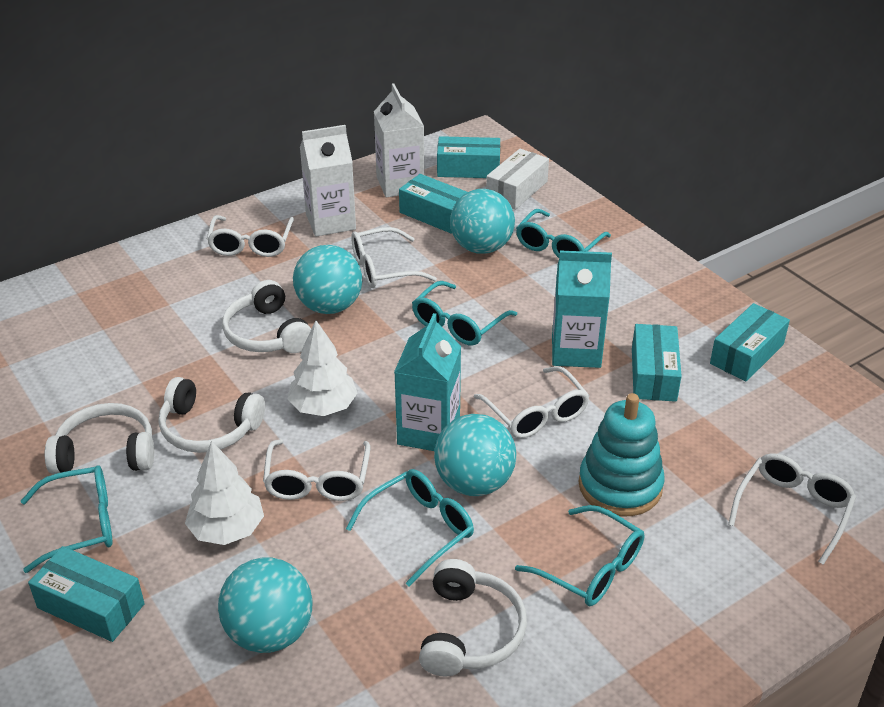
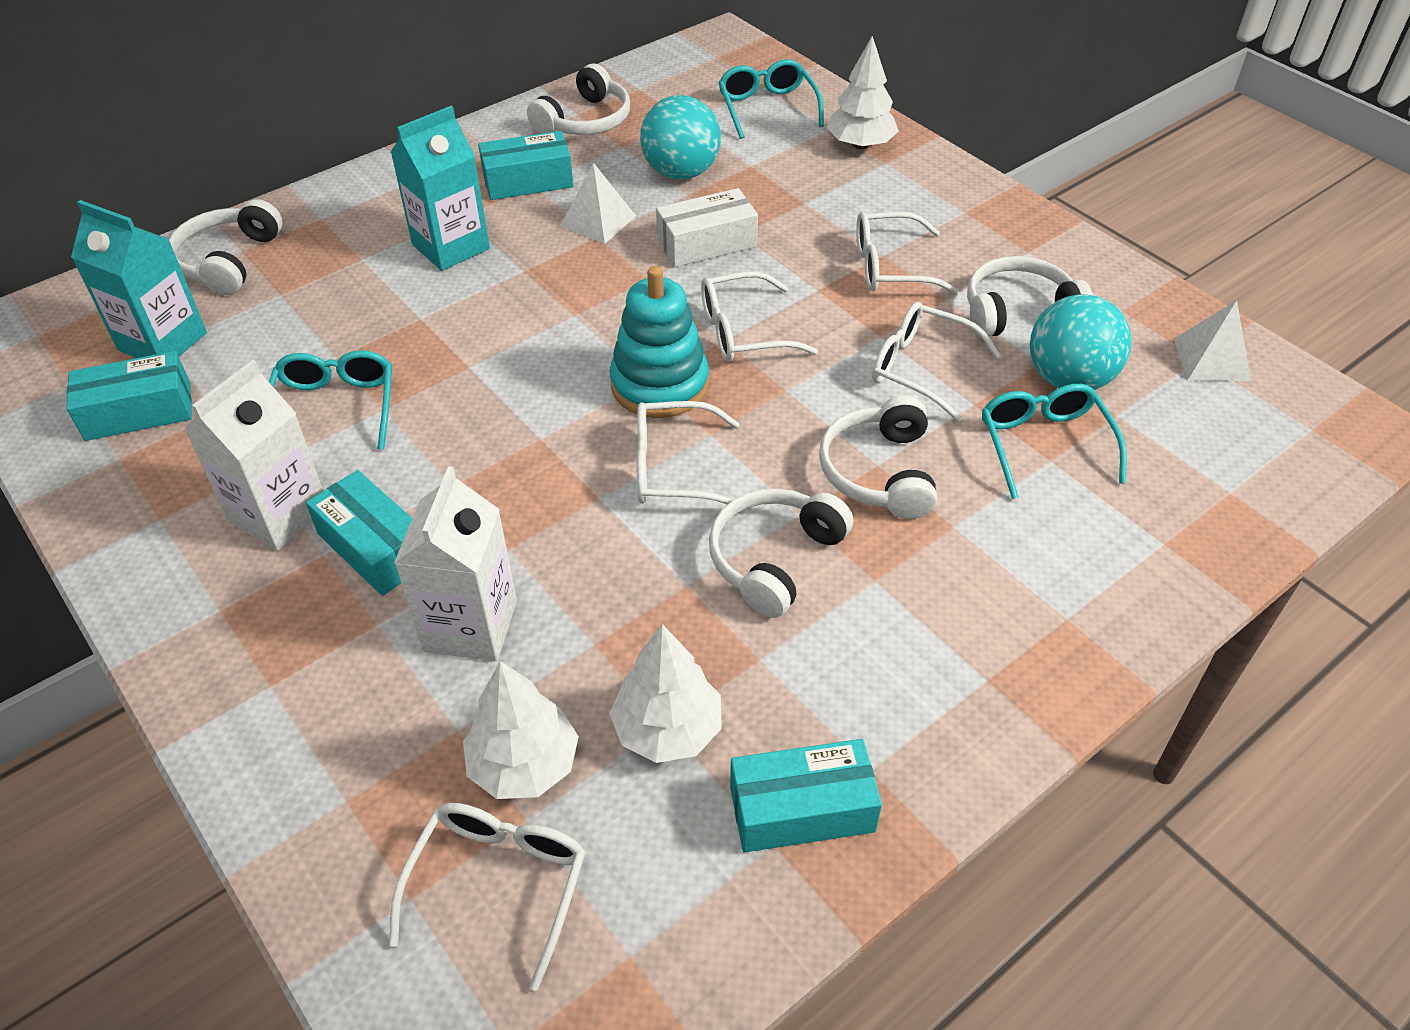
turquoise ball: 4 -> 2
turquoise box: 5 -> 4
turquoise glasses: 5 -> 3
white headphones: 4 -> 5
white pyramid: 0 -> 2
white tree: 2 -> 3

